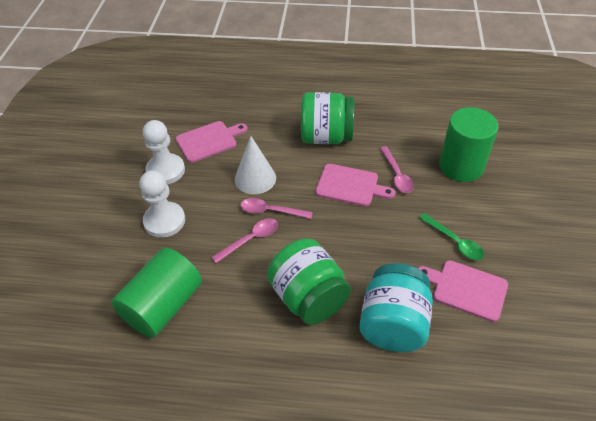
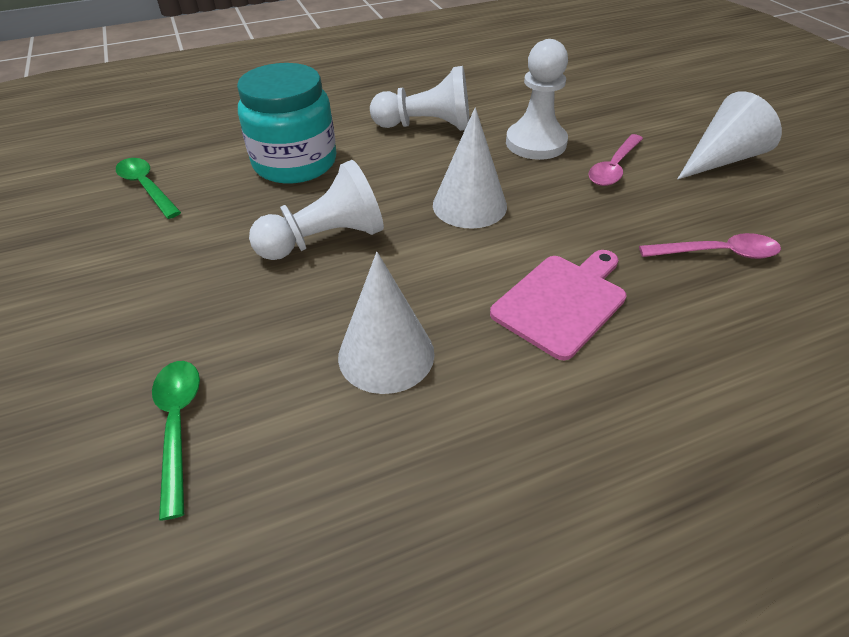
green cylinder: 2 -> 0
green jar: 2 -> 0
green spoon: 1 -> 2
pink cutting board: 3 -> 1
pink spoon: 3 -> 2
white cone: 1 -> 3
white pawn: 2 -> 3

